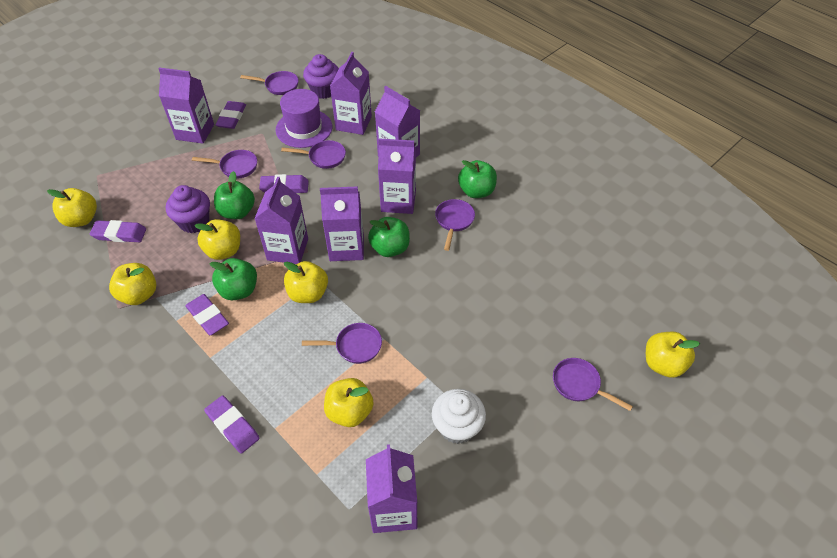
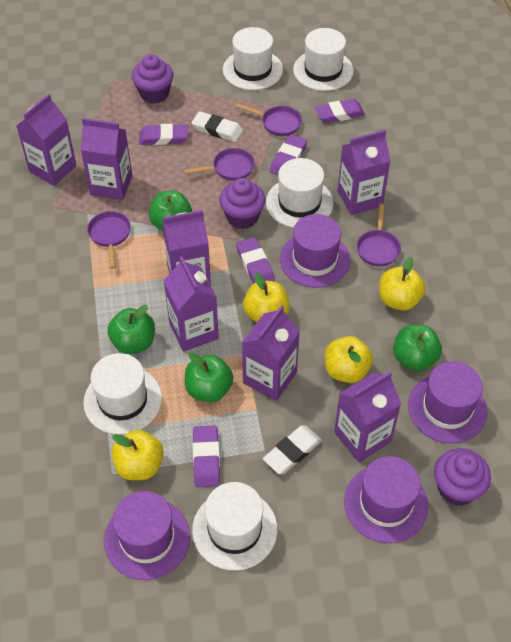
purple cupcake: 2 -> 3
purple hat: 1 -> 4
purple pan: 6 -> 4
white cupcake: 1 -> 0
white eraser: 0 -> 2
white hat: 0 -> 5
yellow apple: 6 -> 4

